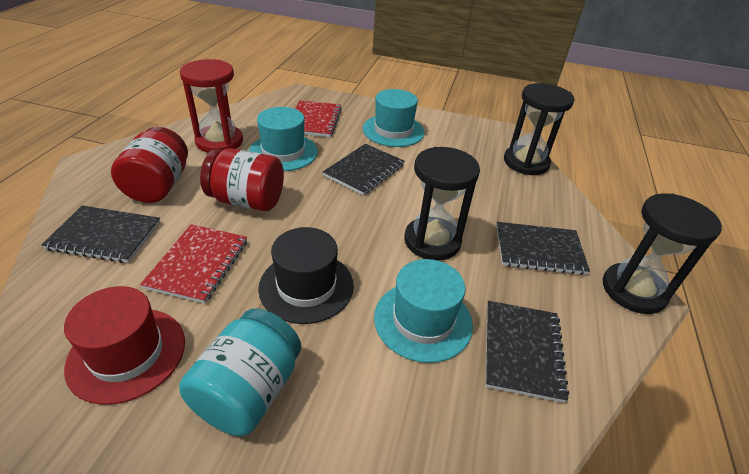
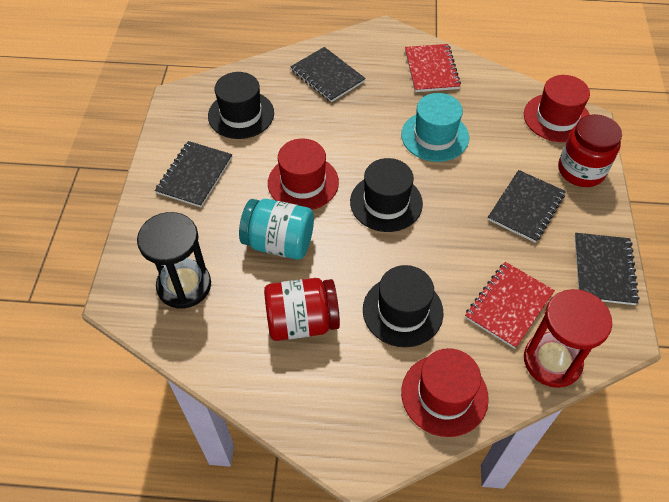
black hat: 1 -> 3
black hourglass: 3 -> 1
red hat: 1 -> 3
turquoise hat: 3 -> 1

